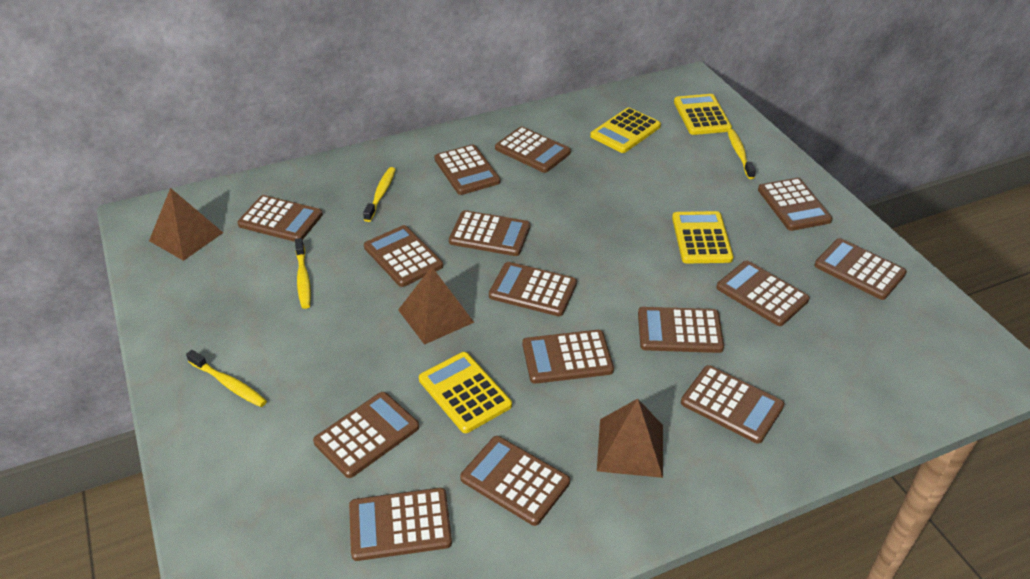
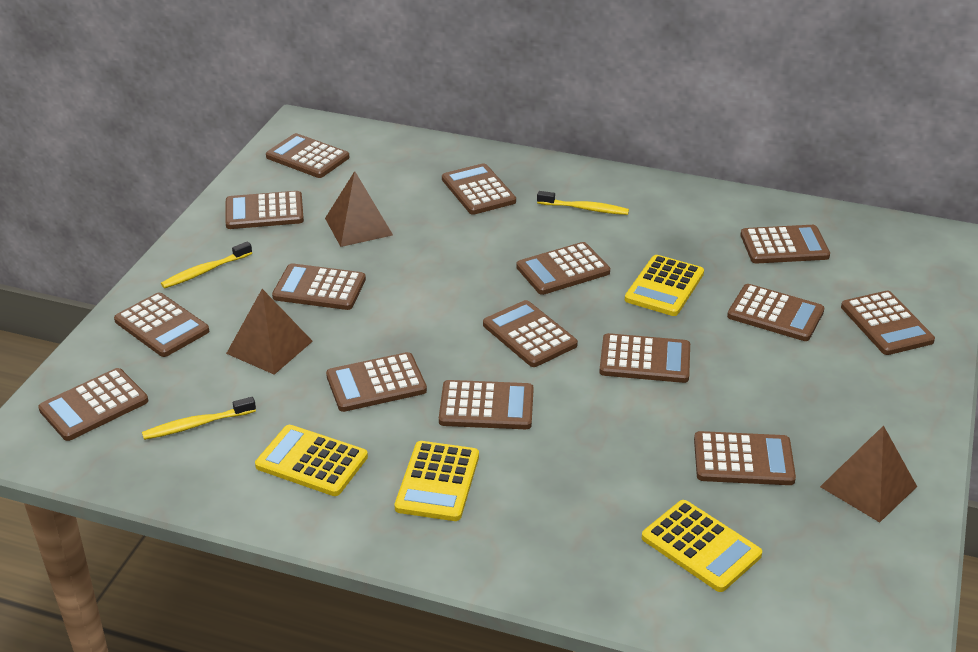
yellow toothbrush: 4 -> 3

